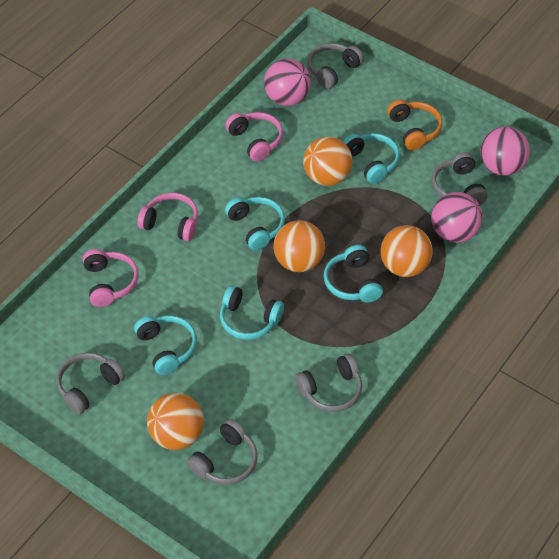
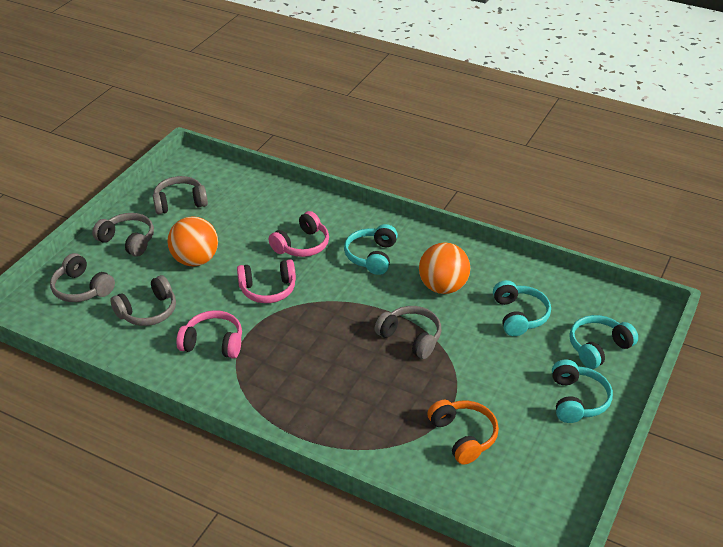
orange ball: 4 -> 2
pink ball: 3 -> 0
turquoise headphones: 5 -> 4

